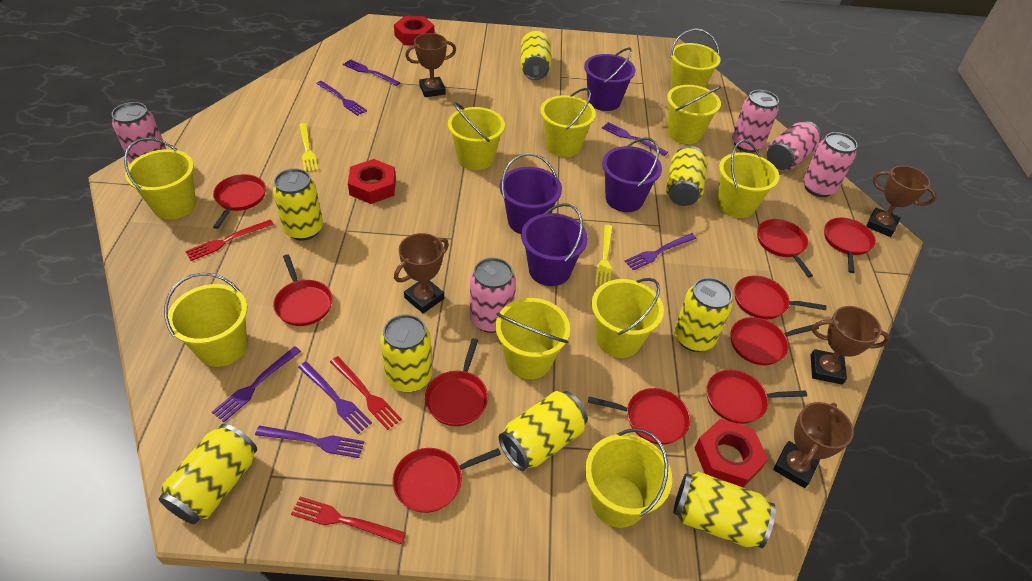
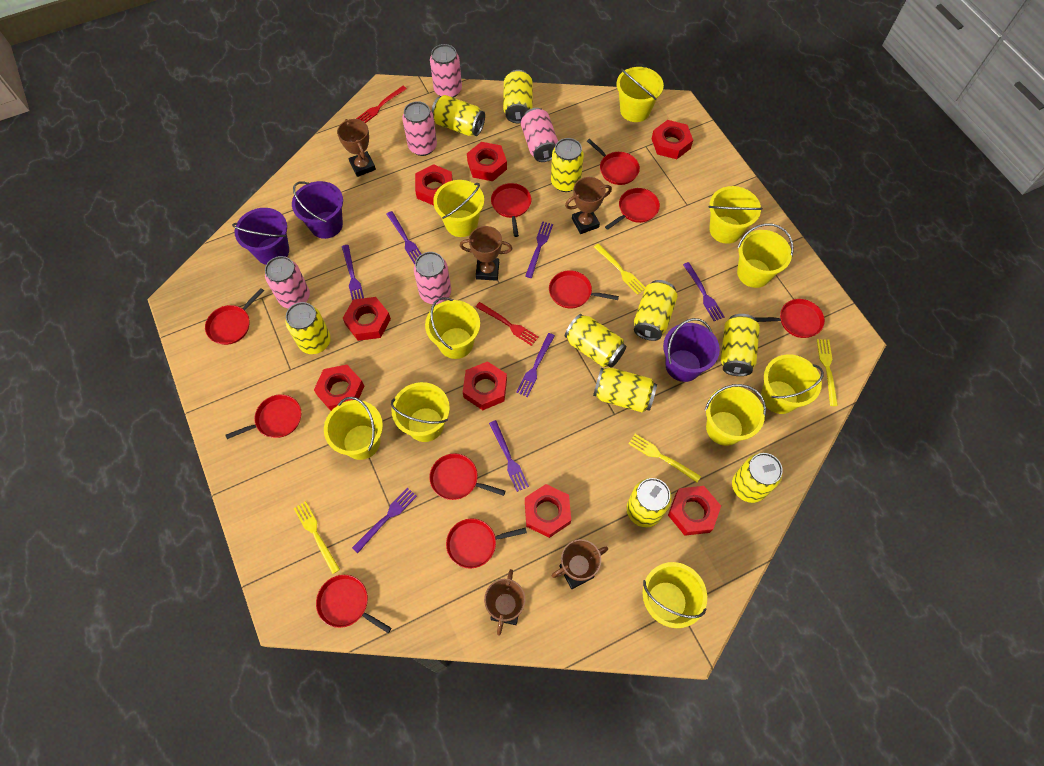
purple bucket: 4 -> 3
red fork: 3 -> 2
red nut: 3 -> 8
yellow can: 8 -> 10
yellow fork: 2 -> 4

